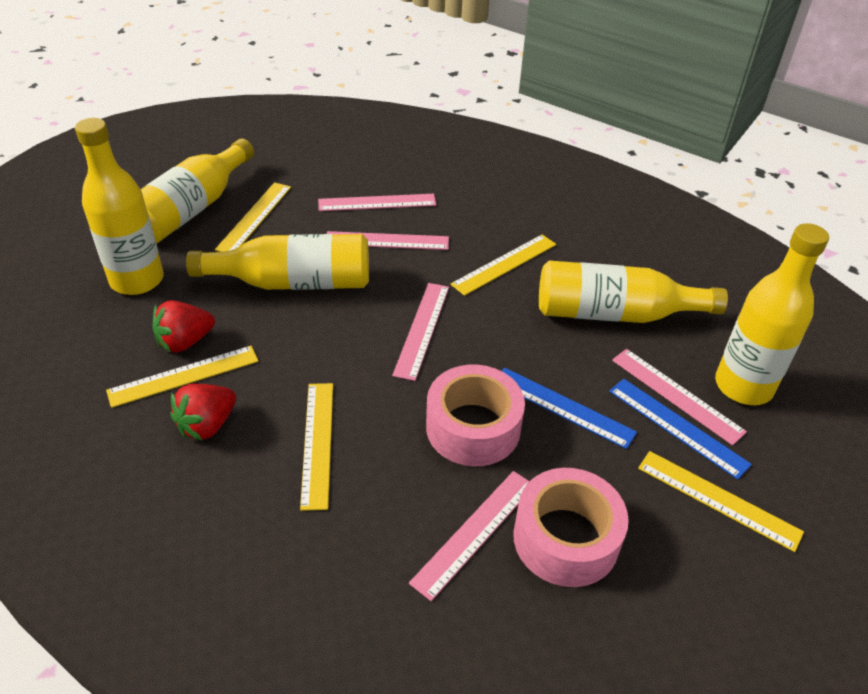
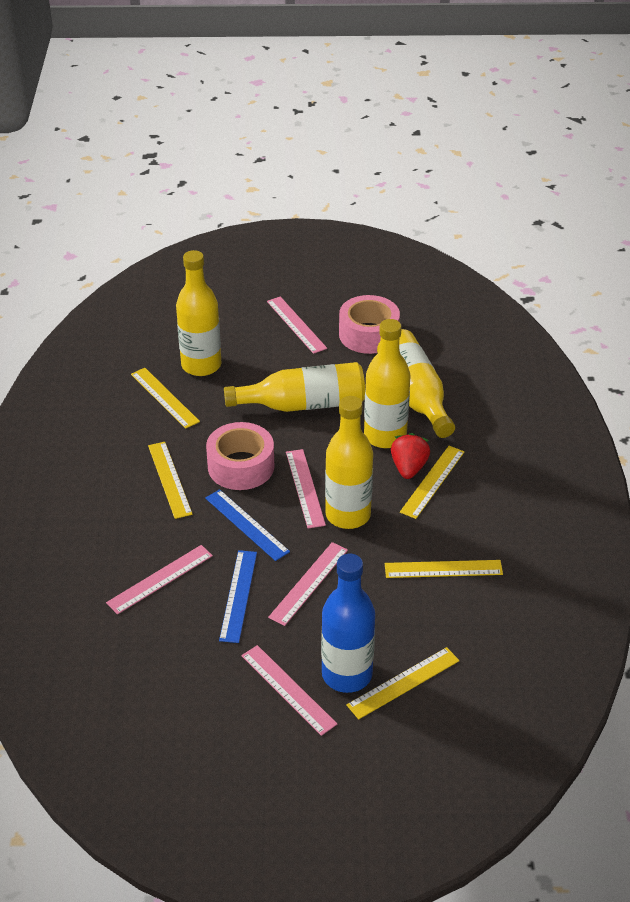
blue bottle: 0 -> 1
red strawberry: 2 -> 1

